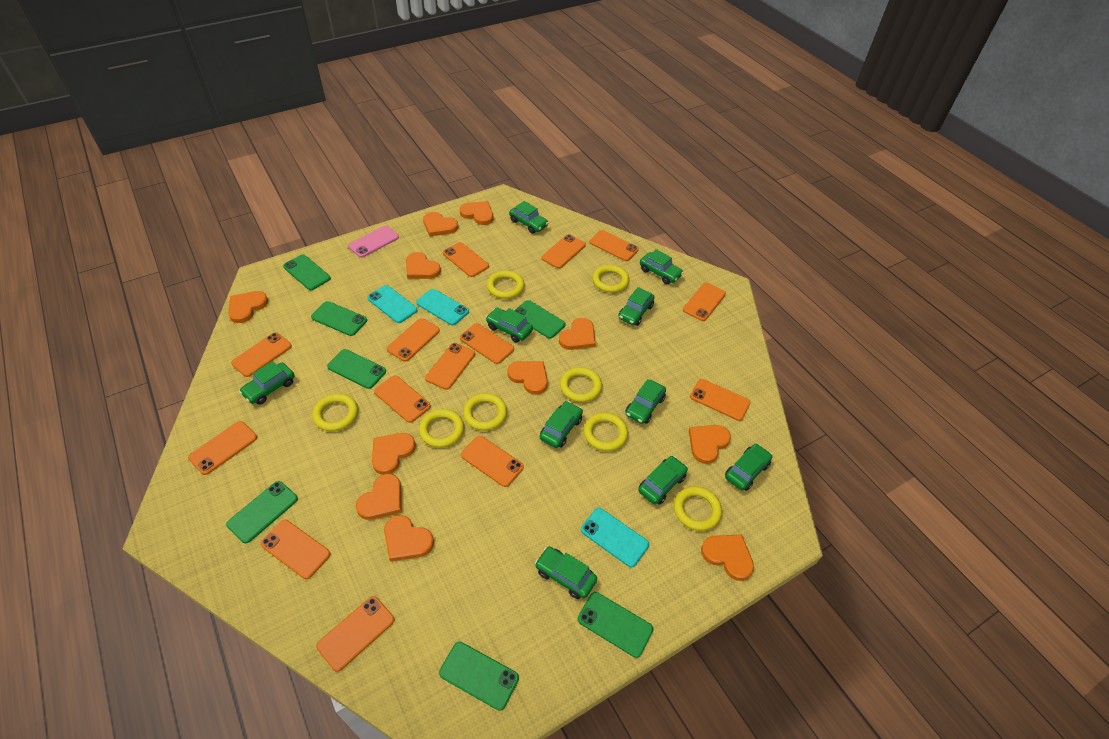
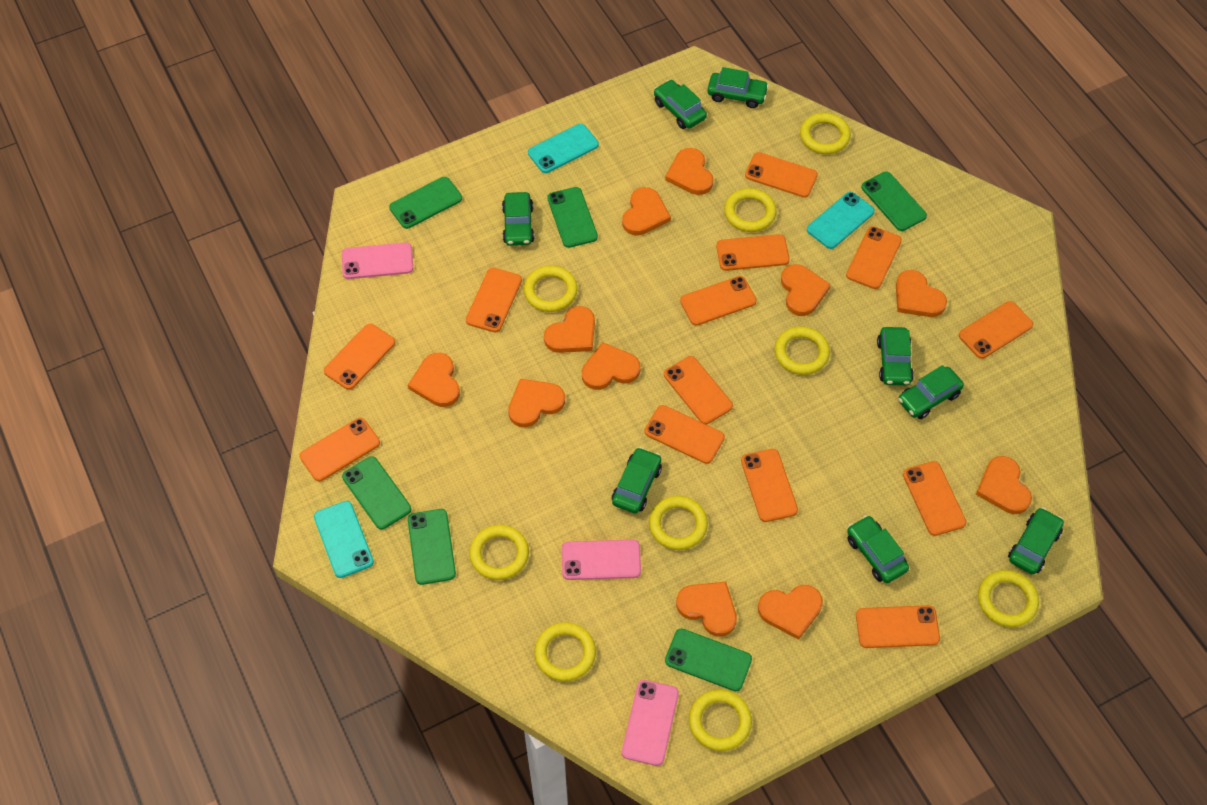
green car: 10 -> 8
green phone: 7 -> 6
orange phone: 14 -> 13
pink phone: 1 -> 3
yellow ring: 8 -> 9

